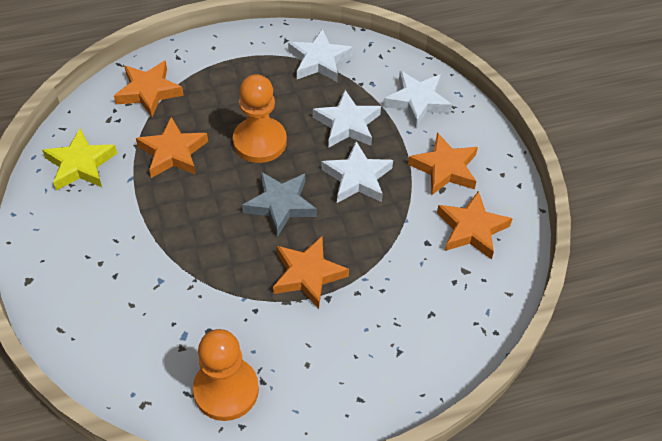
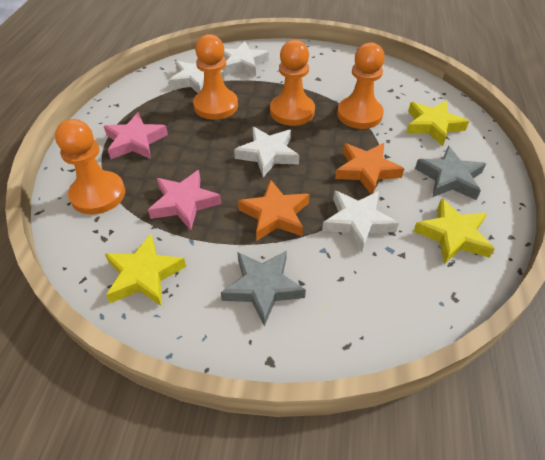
grey star: 1 -> 2
orange pawn: 2 -> 4
orange star: 5 -> 2
pink star: 0 -> 2
yellow star: 1 -> 3

